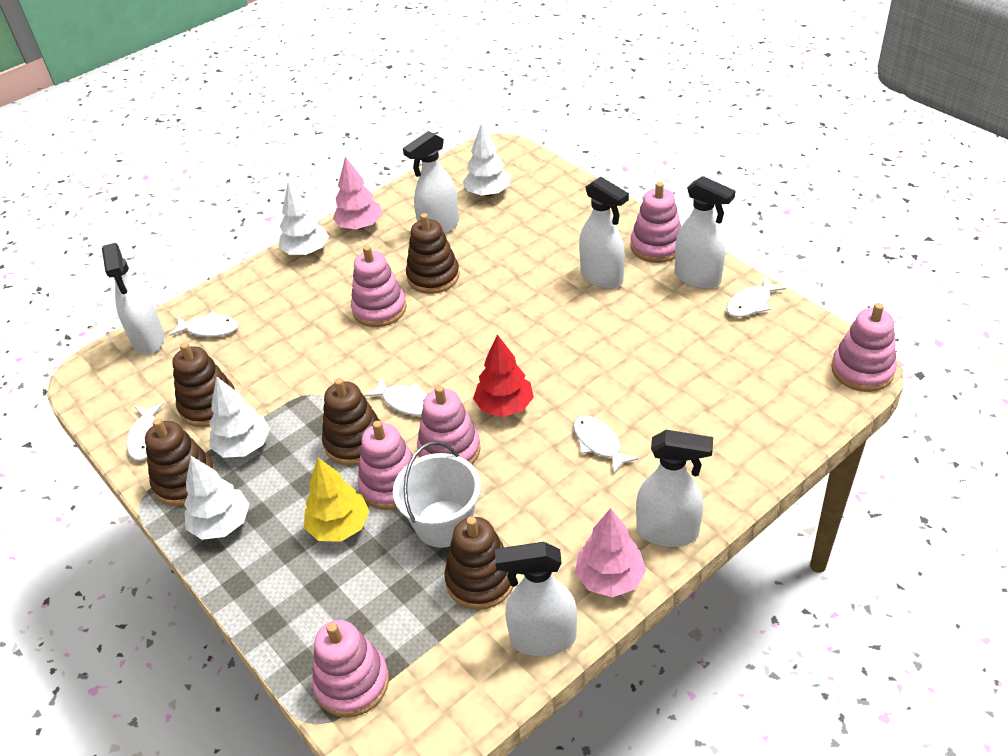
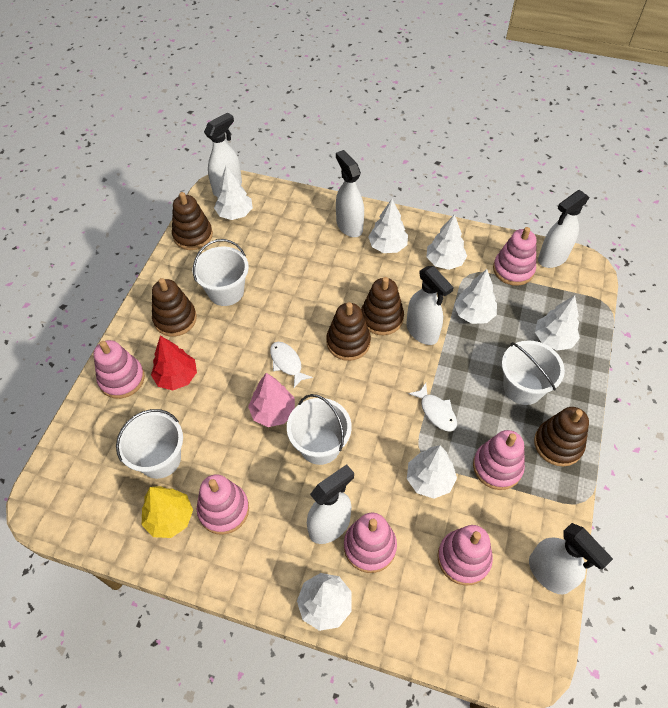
pink tree: 2 -> 1
white bucket: 1 -> 4
white fish: 5 -> 2
white tree: 4 -> 7

